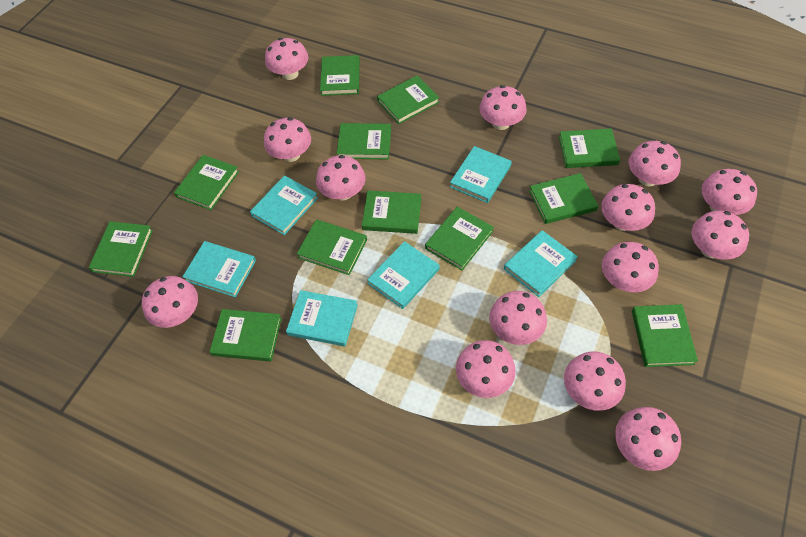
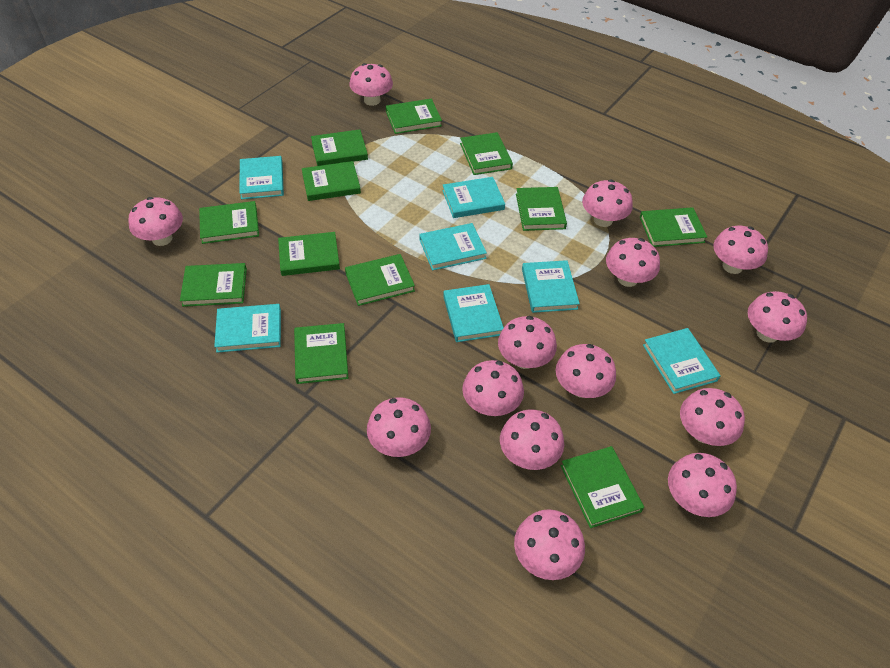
turquoise book: 6 -> 7

